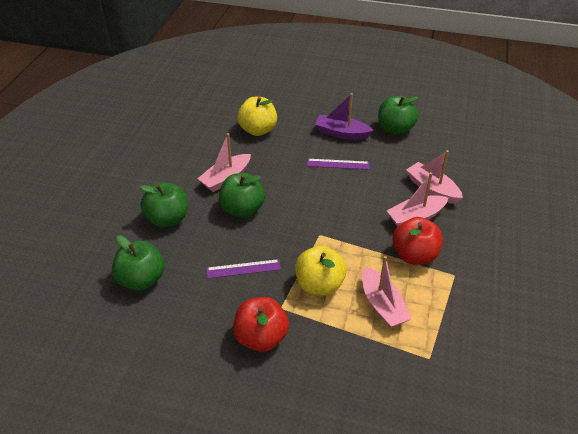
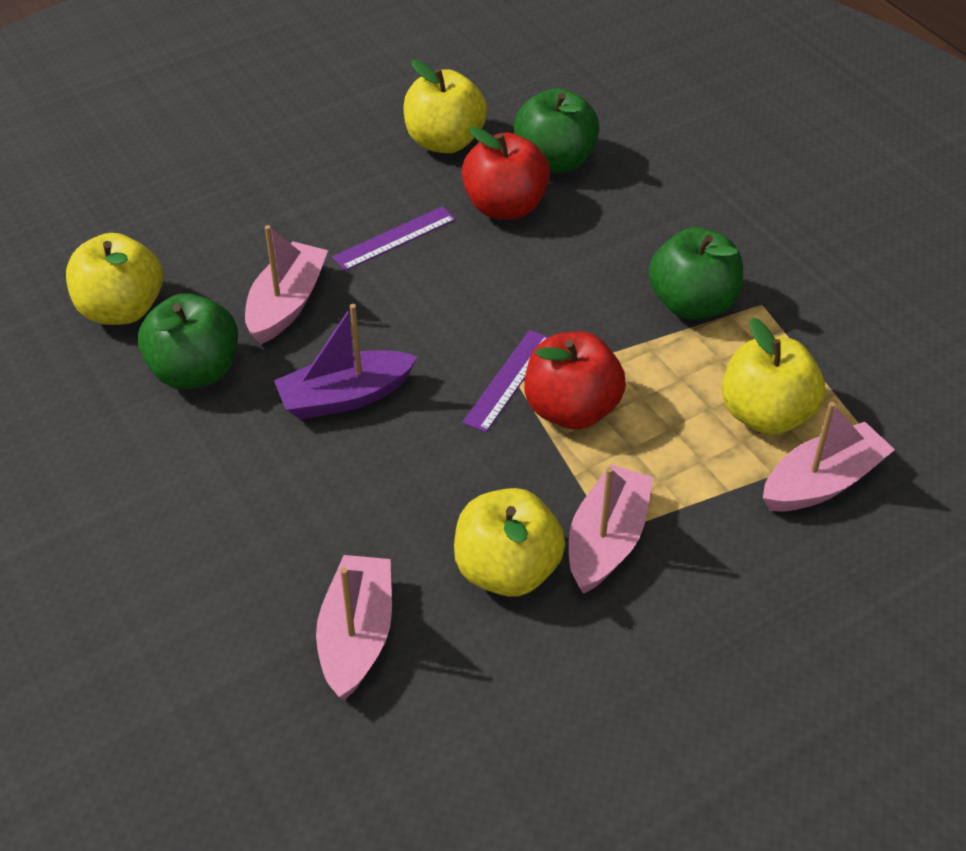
green apple: 4 -> 3
yellow apple: 2 -> 4

